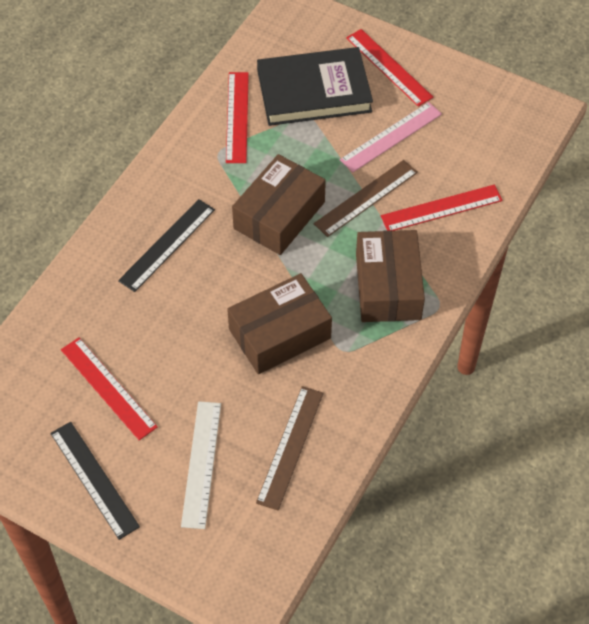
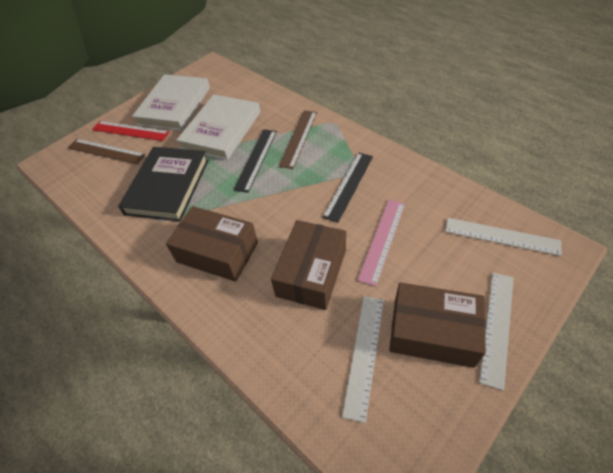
red ruler: 4 -> 1
white book: 0 -> 2
white ruler: 1 -> 3

